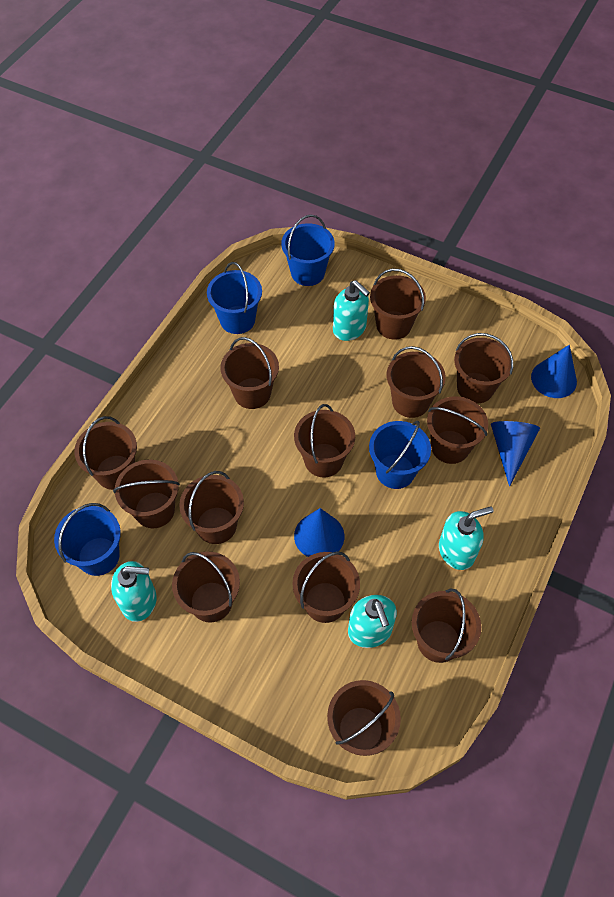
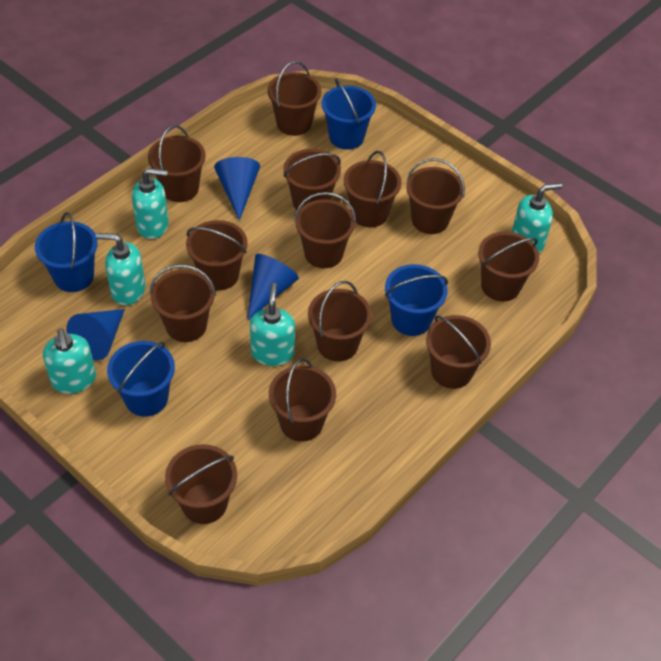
turquoise soap dispenser: 4 -> 5

